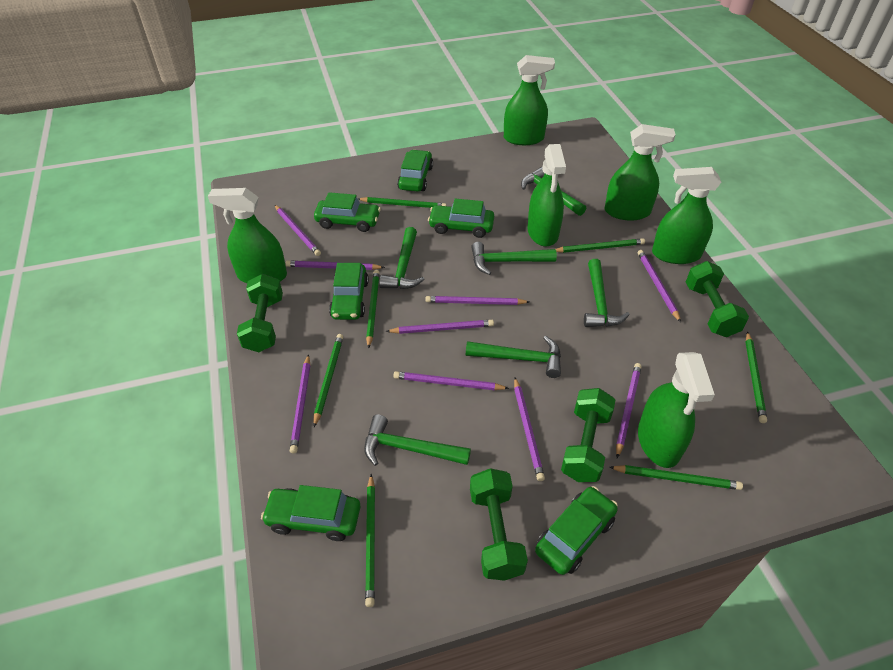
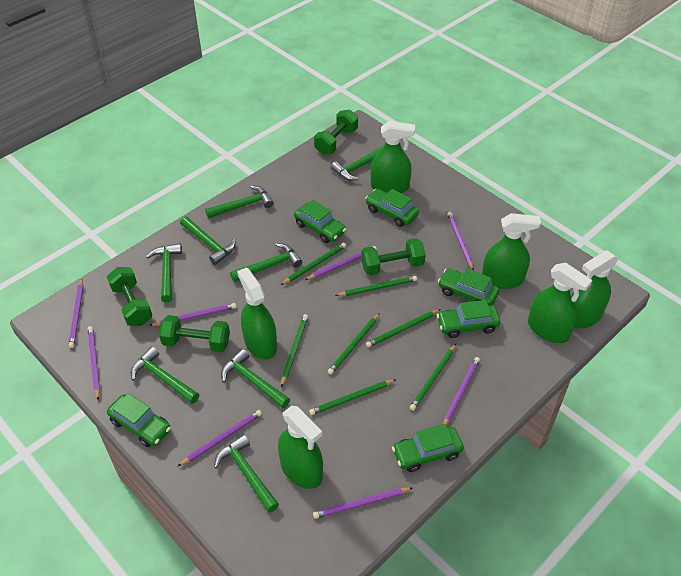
green hammer: 6 -> 8
purple pencil: 9 -> 8

